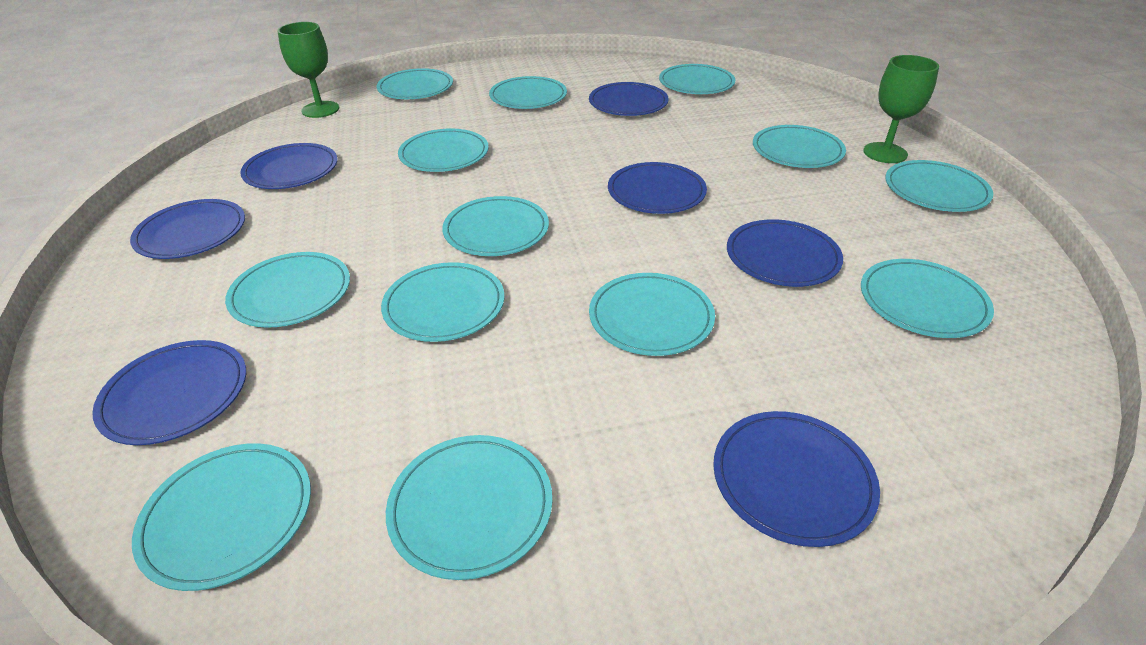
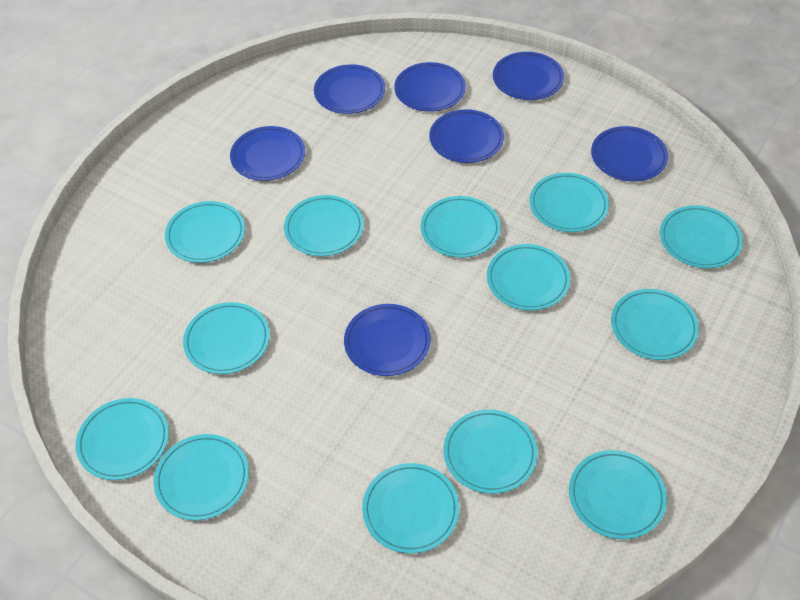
green goblet: 2 -> 0

